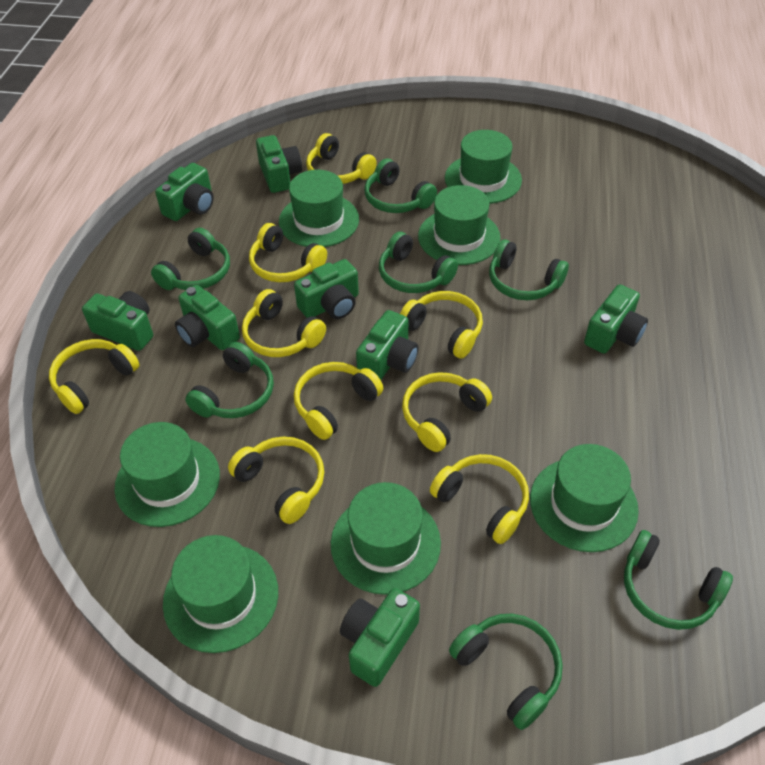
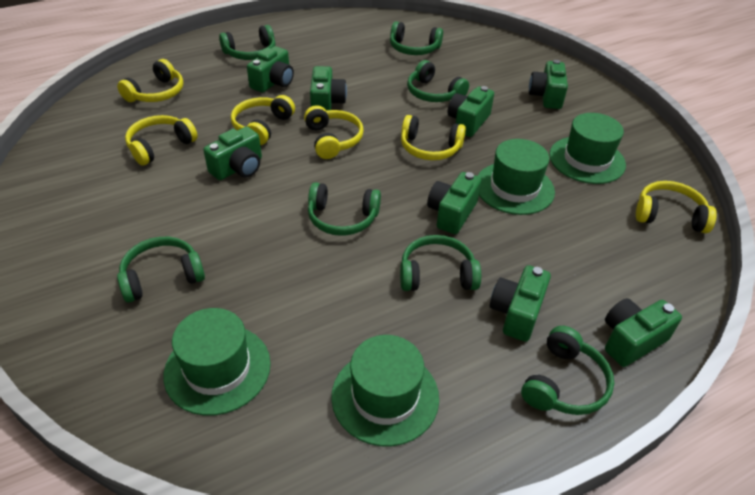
green hat: 7 -> 4
yellow headphones: 9 -> 6

